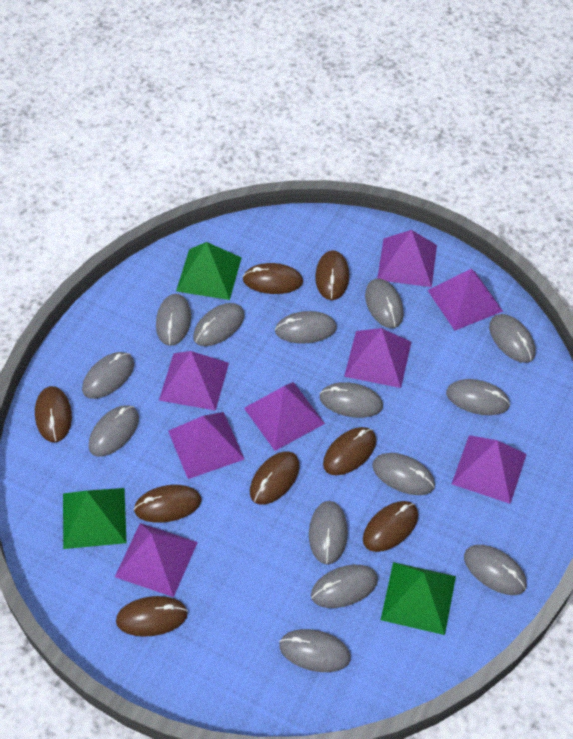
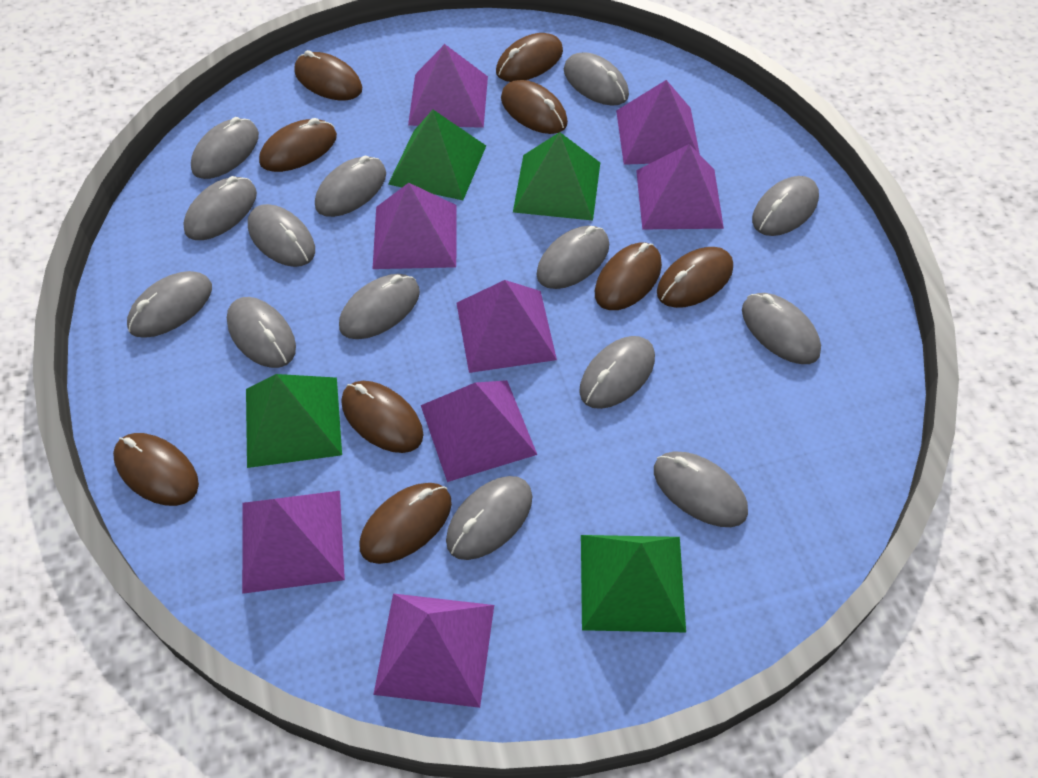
brown mouse: 8 -> 9
green pyramid: 3 -> 4

